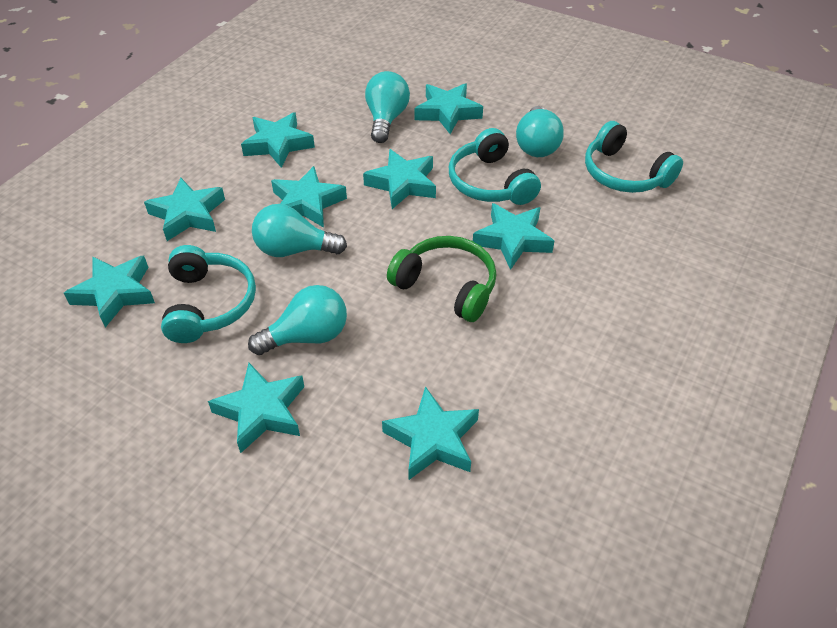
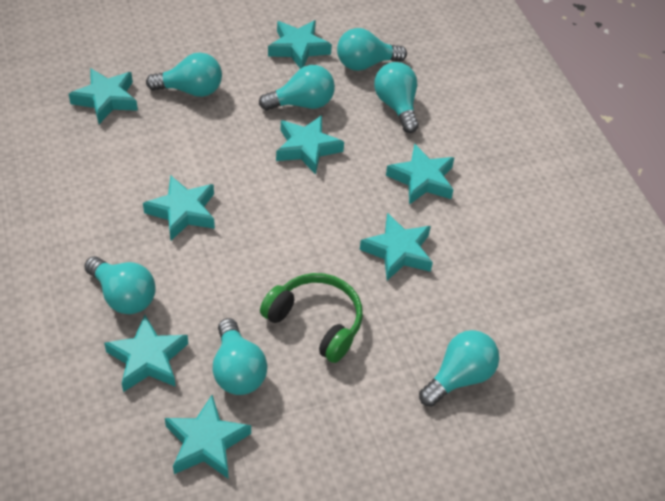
turquoise headphones: 3 -> 0
turquoise light bulb: 4 -> 7
turquoise star: 9 -> 8

